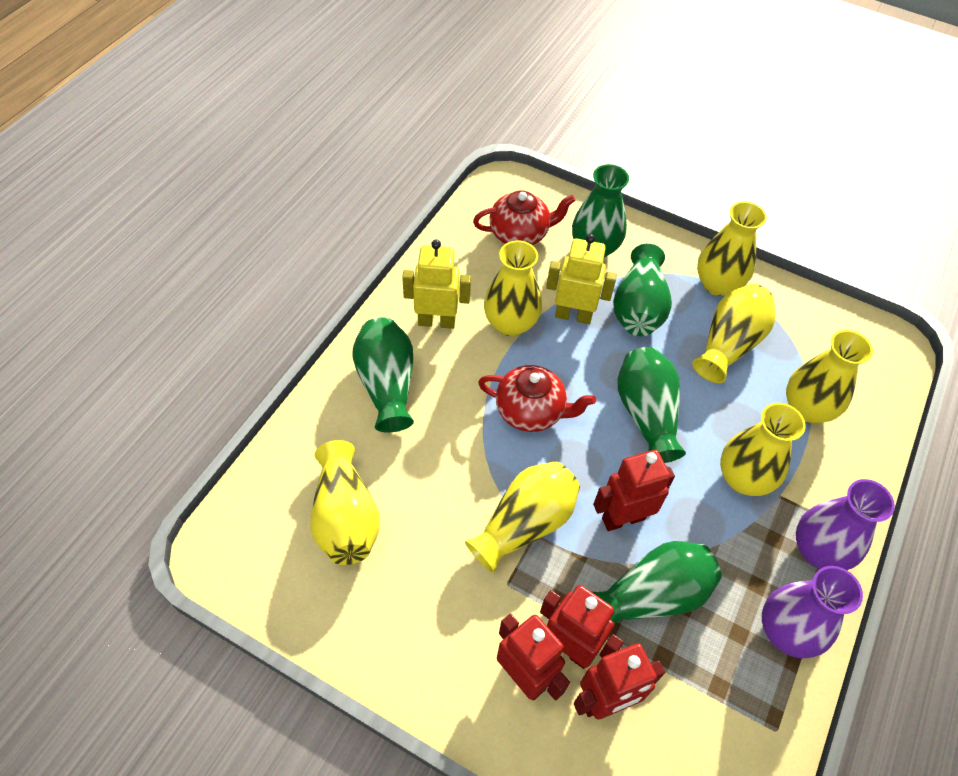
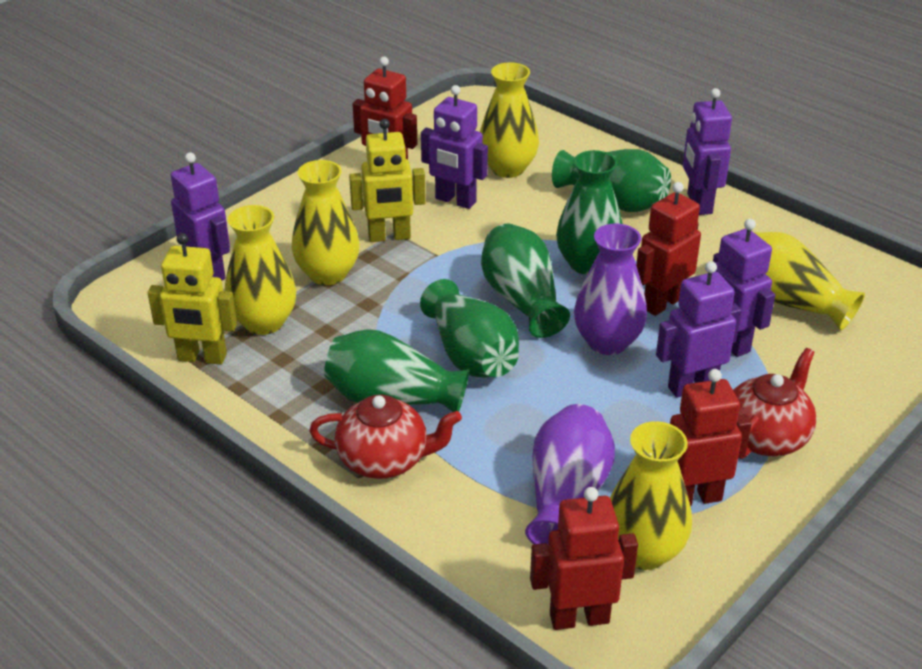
purple robot: 0 -> 5
yellow vase: 7 -> 5

